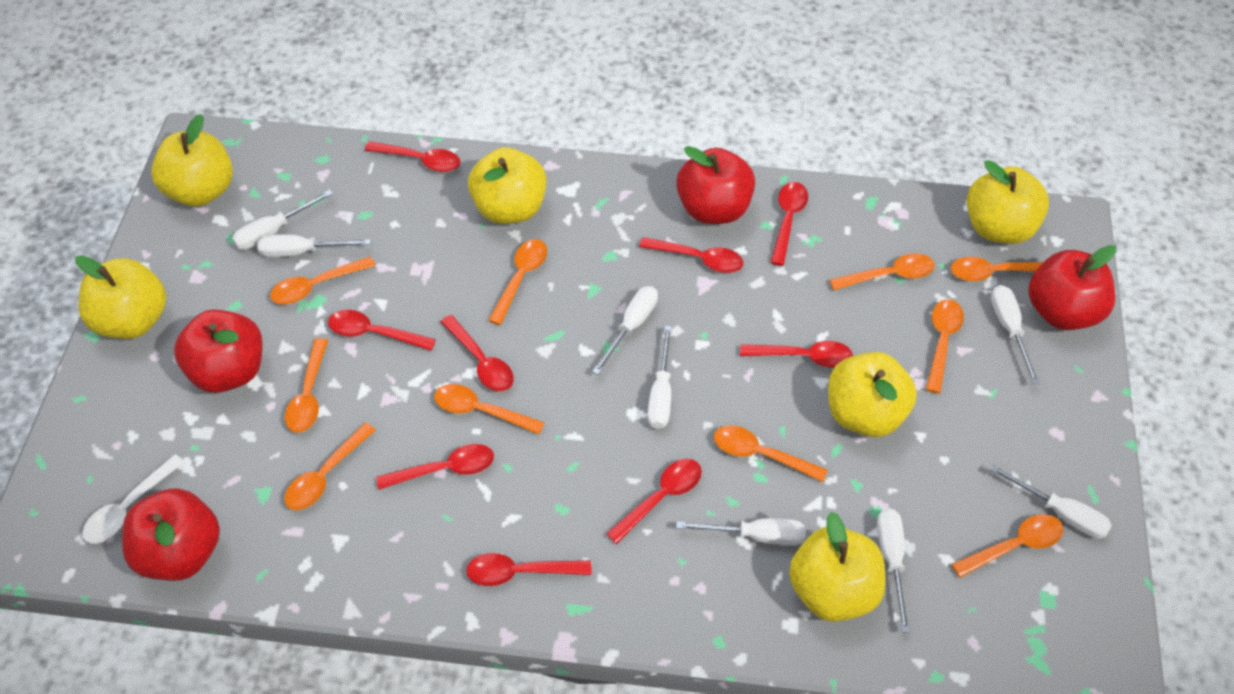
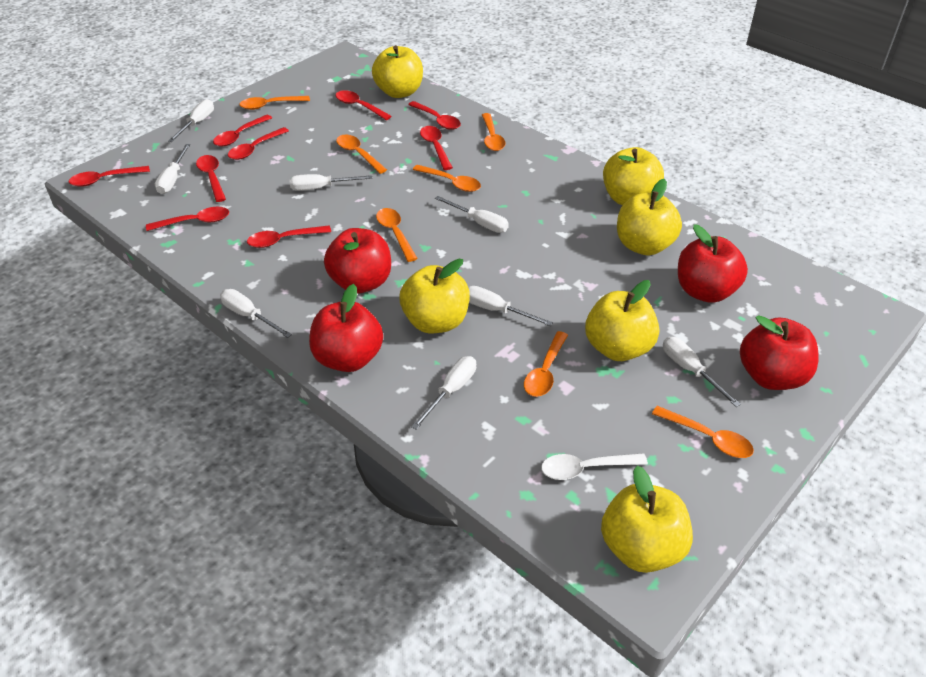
orange spoon: 10 -> 7

